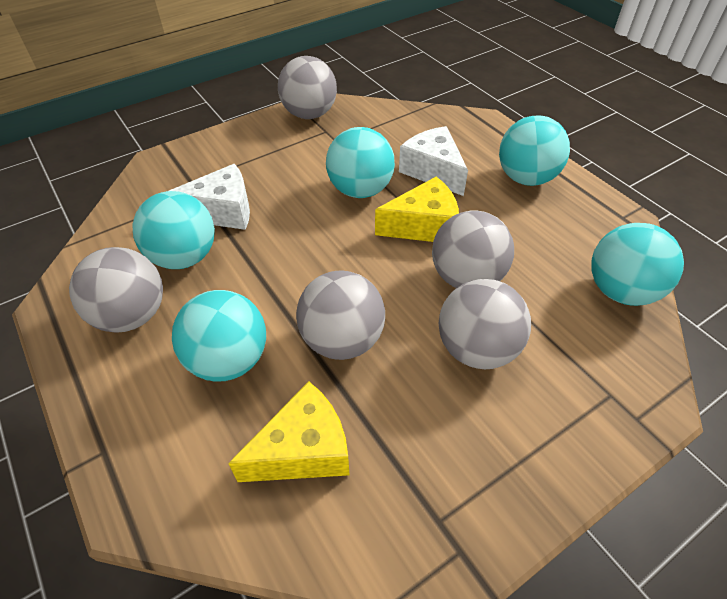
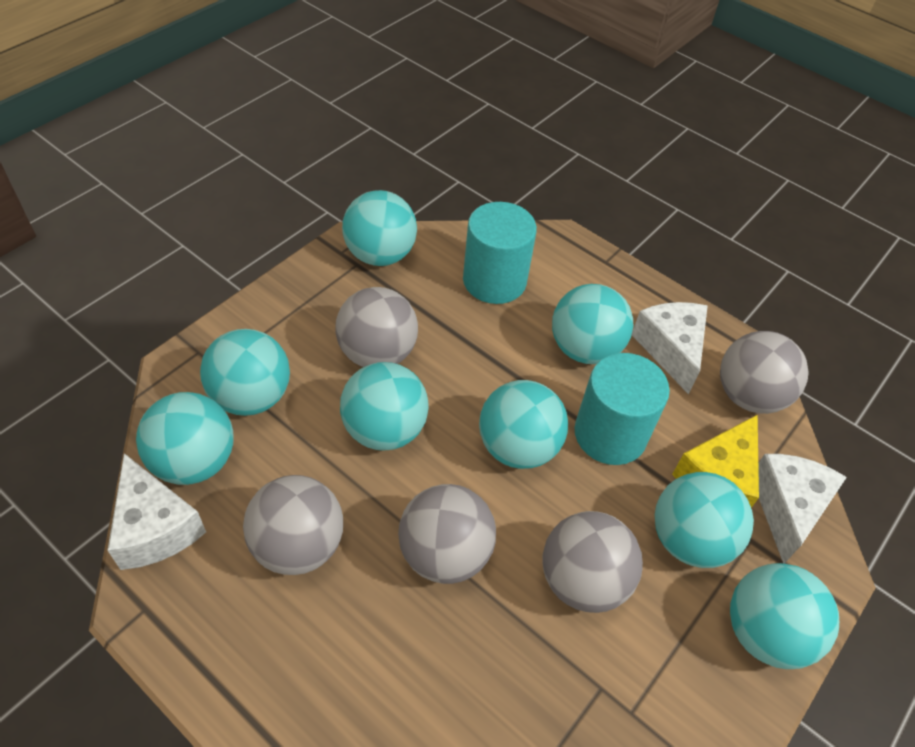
turquoise ball: 5 -> 8
turquoise cylinder: 0 -> 2
white cheese: 2 -> 3
yellow cheese: 2 -> 1

